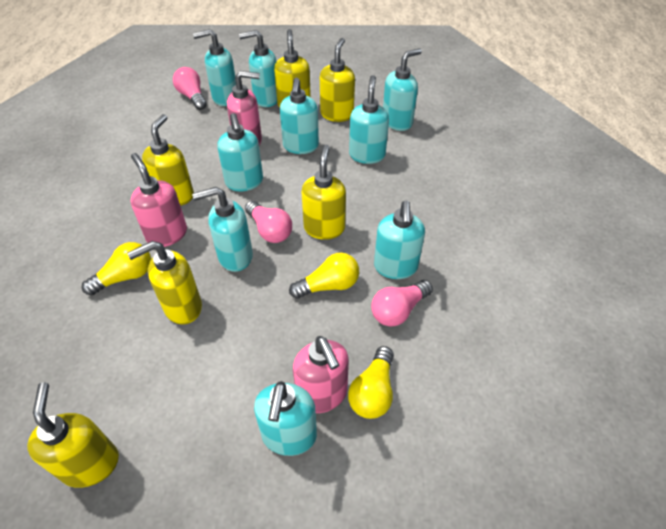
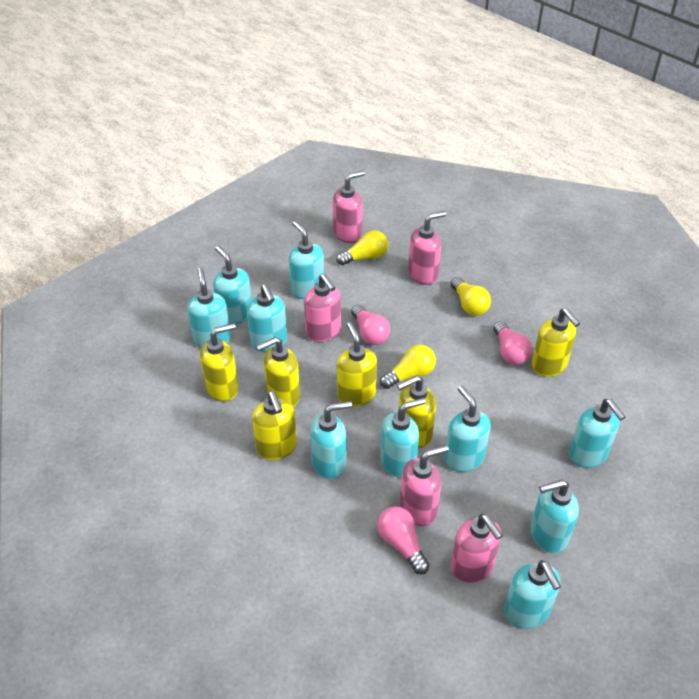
pink soap dispenser: 3 -> 5
turquoise soap dispenser: 9 -> 10

